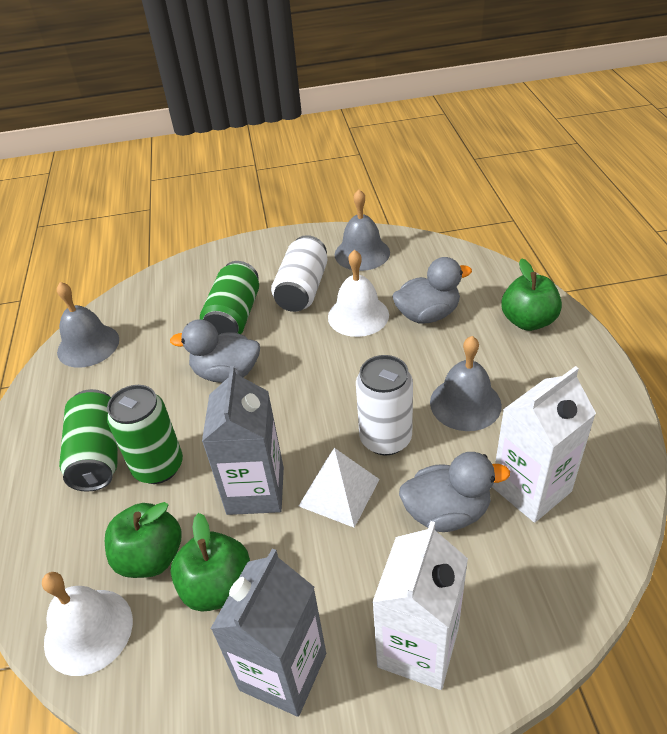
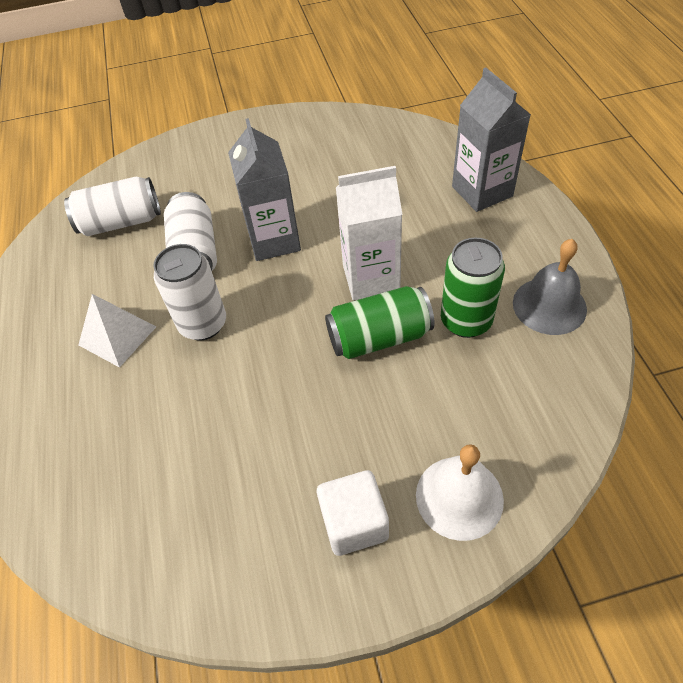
green apple: 3 -> 0
green can: 3 -> 2
grey bell: 3 -> 1
grey duck: 3 -> 0
white bell: 2 -> 1
white can: 2 -> 3
white carton: 2 -> 1
white cube: 0 -> 1

